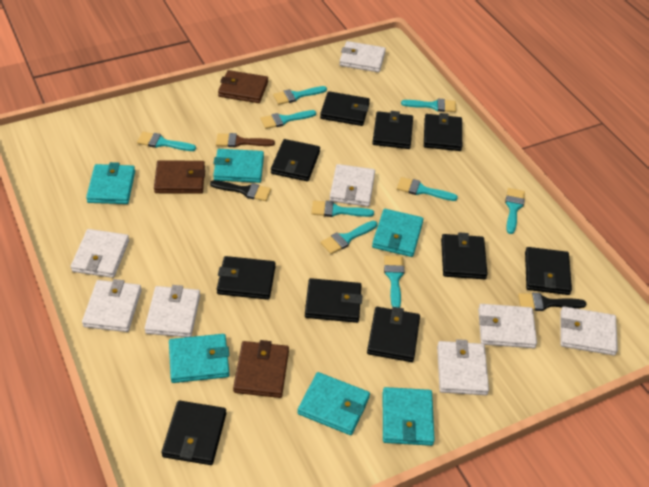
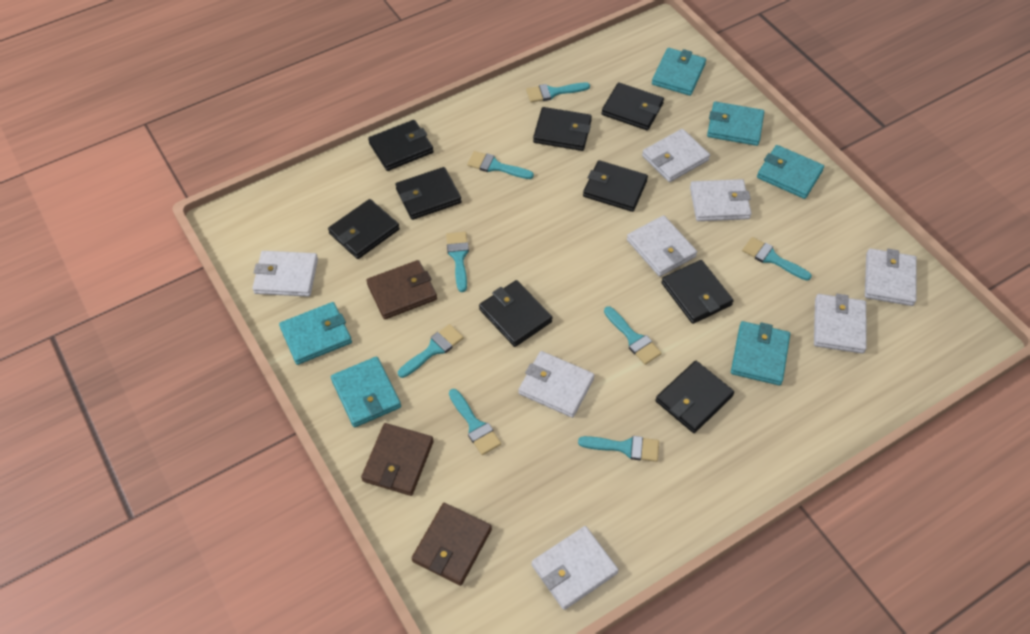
black brush: 2 -> 0
black wallet: 10 -> 9
brown brush: 1 -> 0
turquoise brush: 9 -> 8

